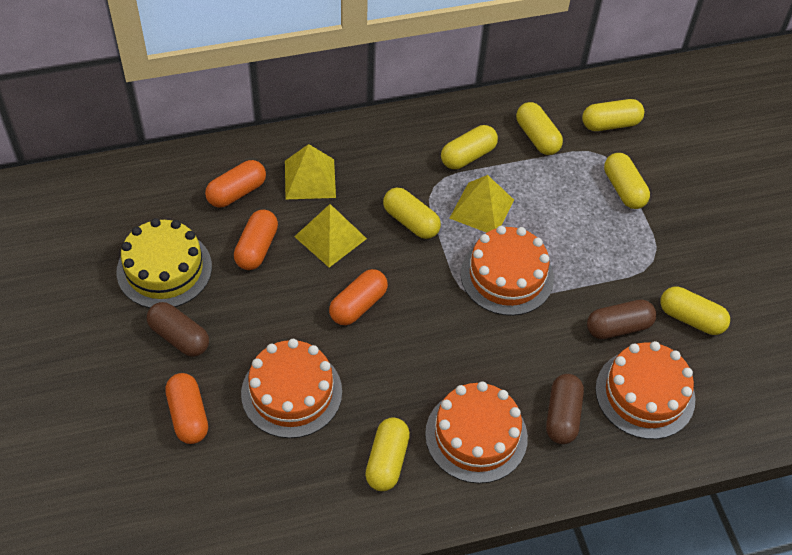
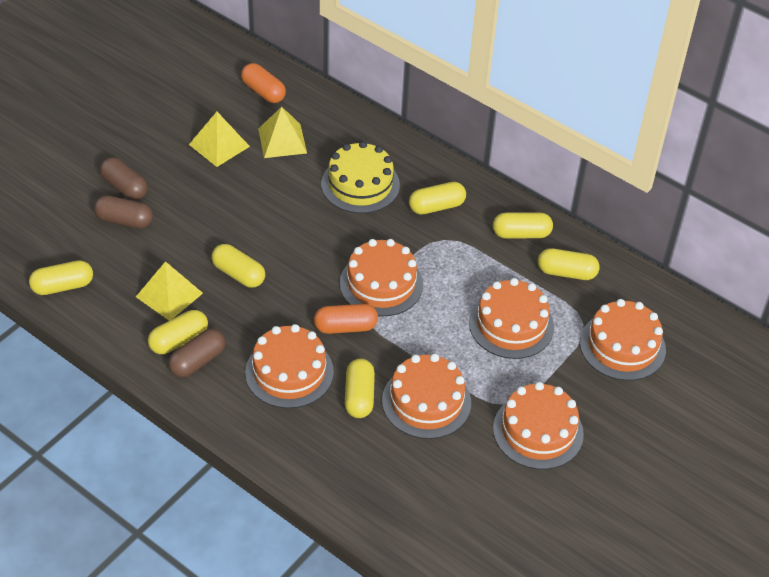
orange cake: 4 -> 6
orange capsule: 4 -> 2

